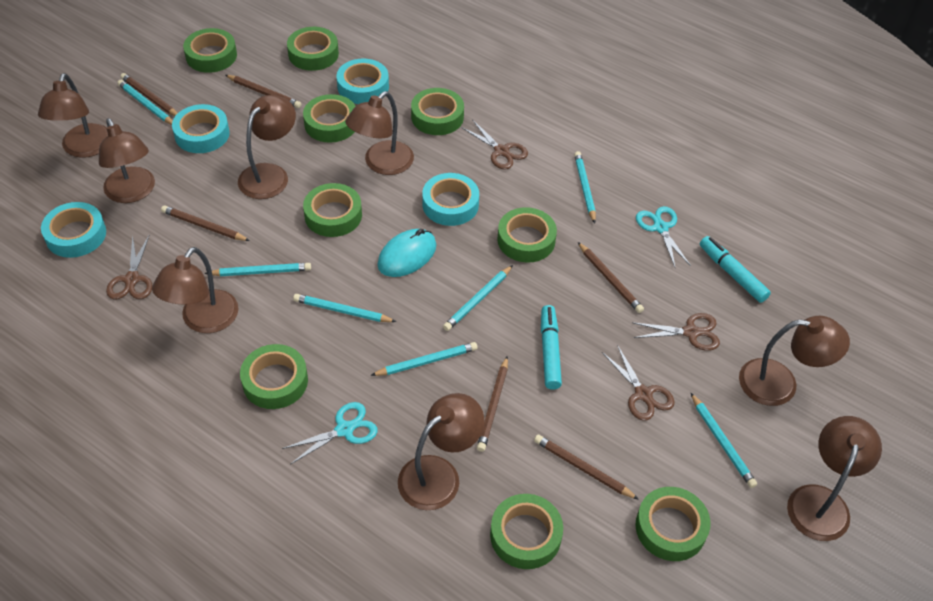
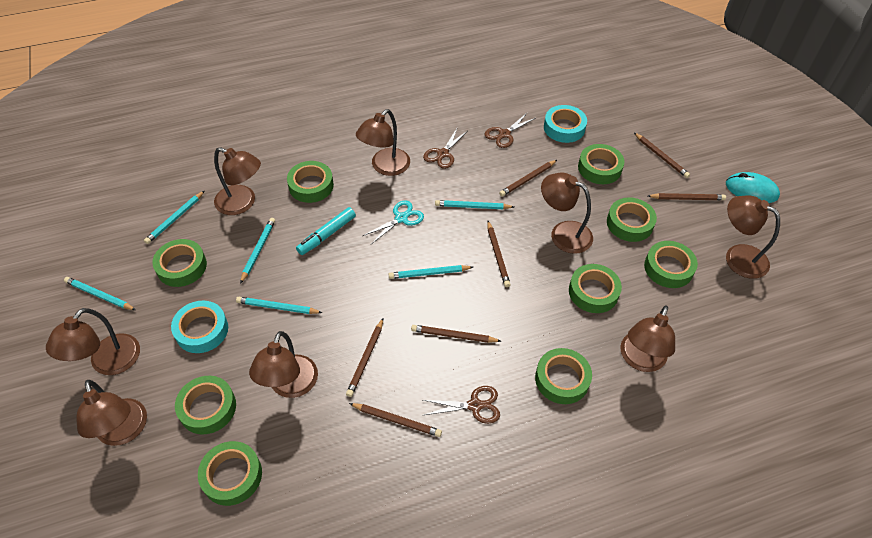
brown pencil: 6 -> 7
brown scissors: 4 -> 3
turquoise marker: 2 -> 1
turquoise pencil: 7 -> 6
turquoise scissors: 2 -> 1
turquoise tape: 4 -> 2

